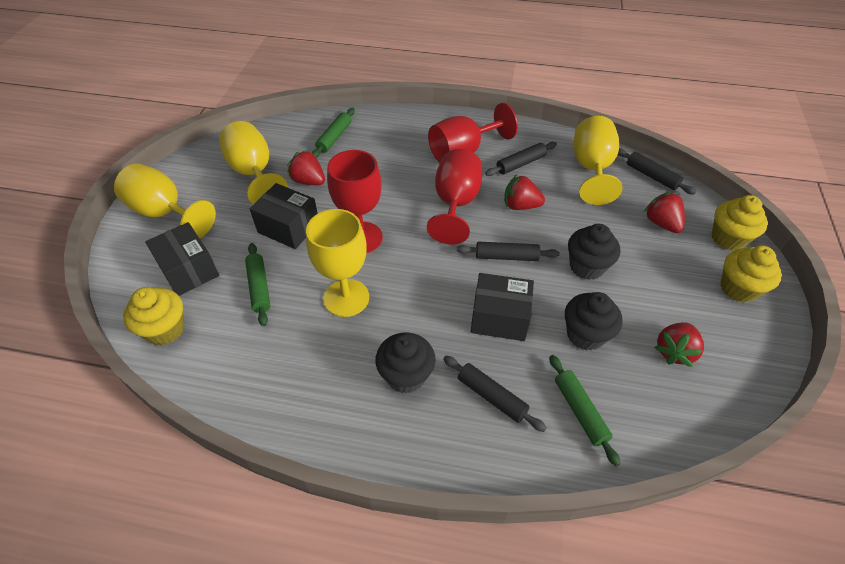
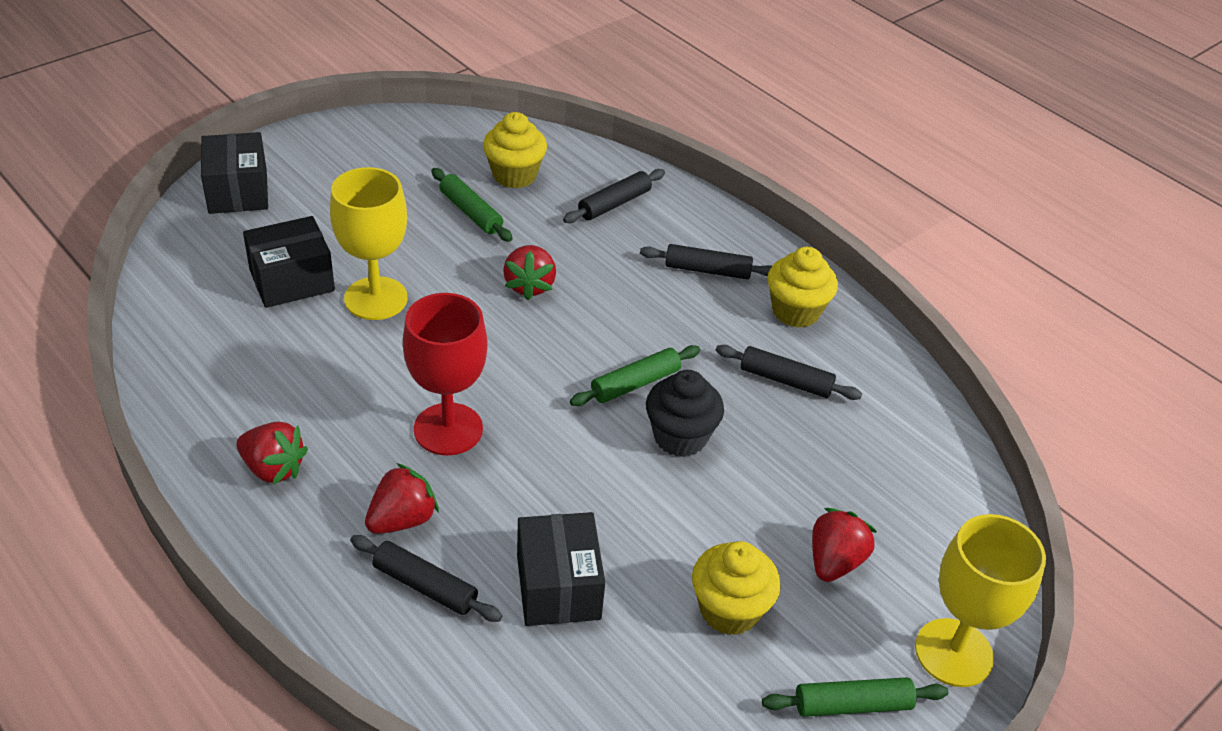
black cupcake: 3 -> 1
red goblet: 3 -> 1
yellow goblet: 4 -> 2

